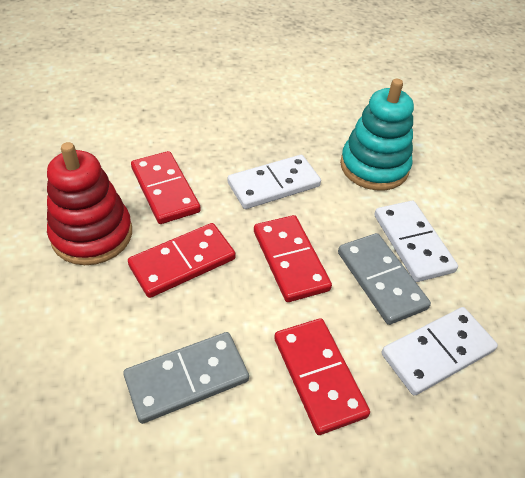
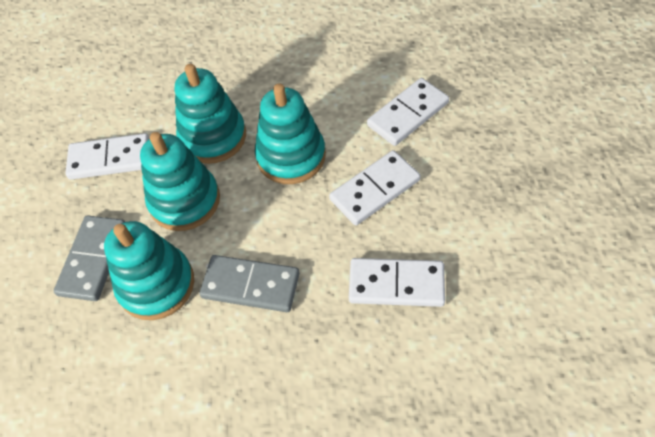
red domino: 4 -> 0
red stacking toy: 1 -> 0
turquoise stacking toy: 1 -> 4
white domino: 3 -> 4

